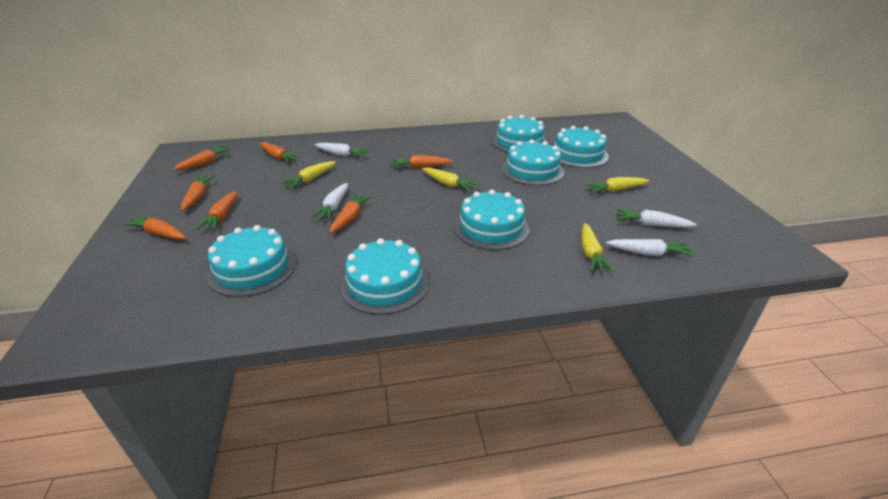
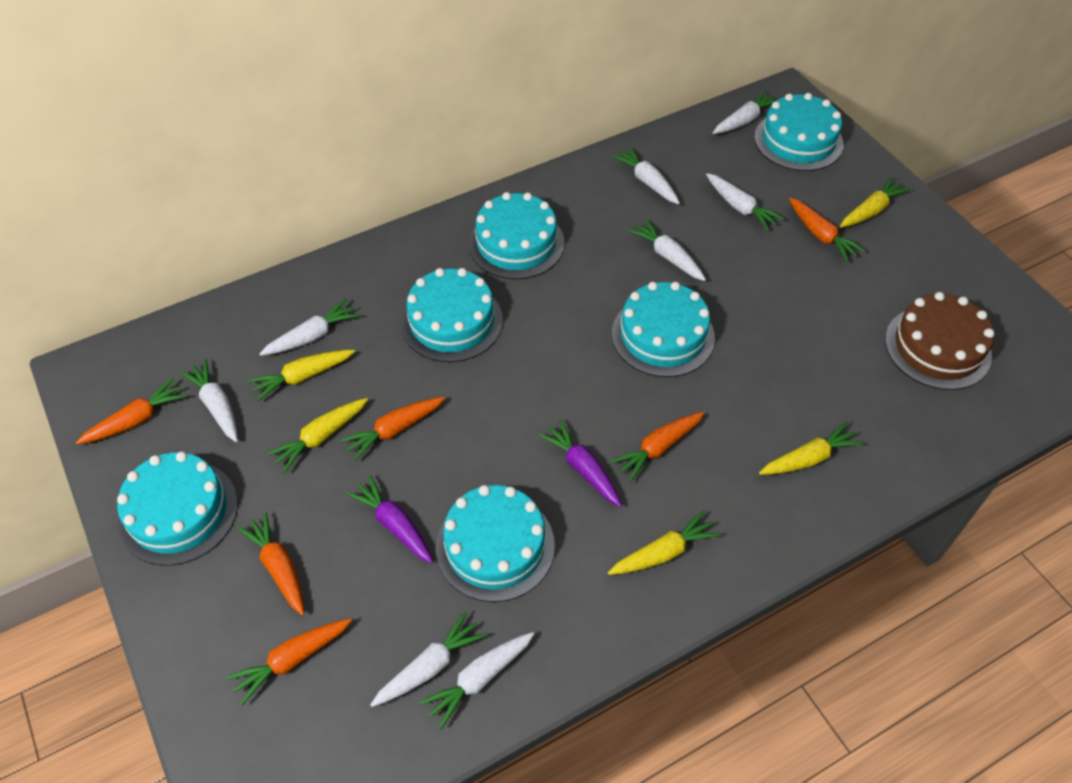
brown cake: 0 -> 1
orange carrot: 7 -> 6
purple carrot: 0 -> 2
white carrot: 4 -> 8
yellow carrot: 4 -> 5

